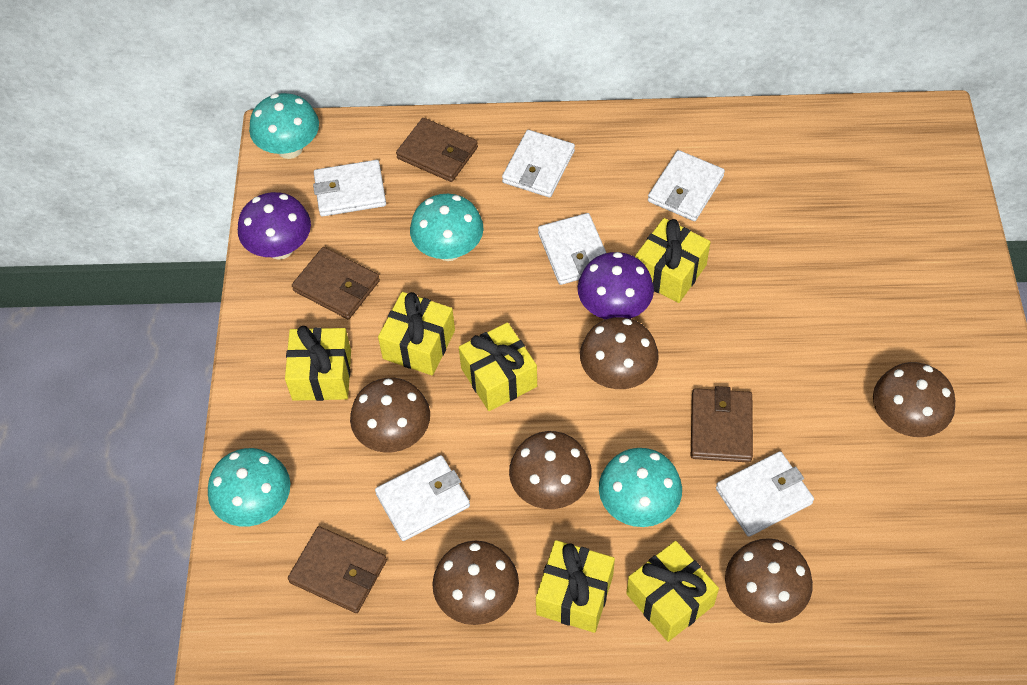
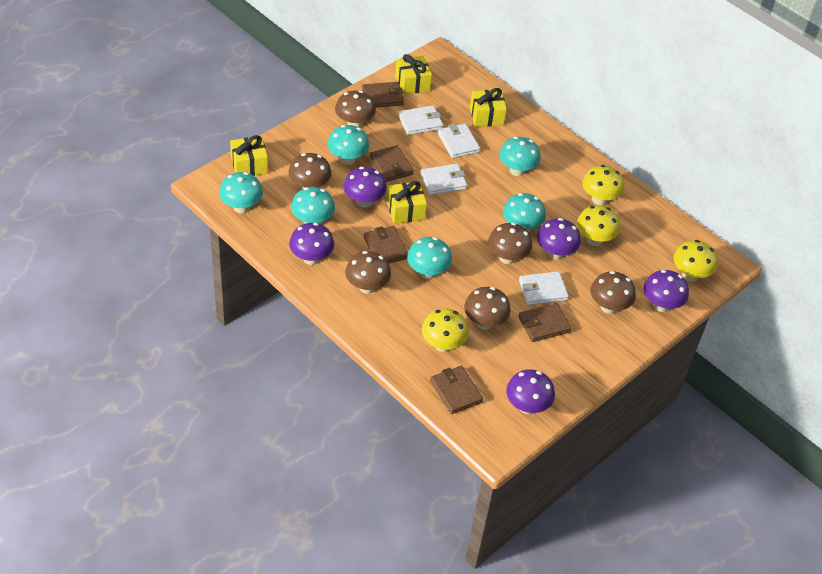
brown wallet: 4 -> 5
purple mushroom: 2 -> 5
turquoise mushroom: 4 -> 6
white wallet: 6 -> 4
yellow gift: 6 -> 4
yellow mushroom: 0 -> 4

